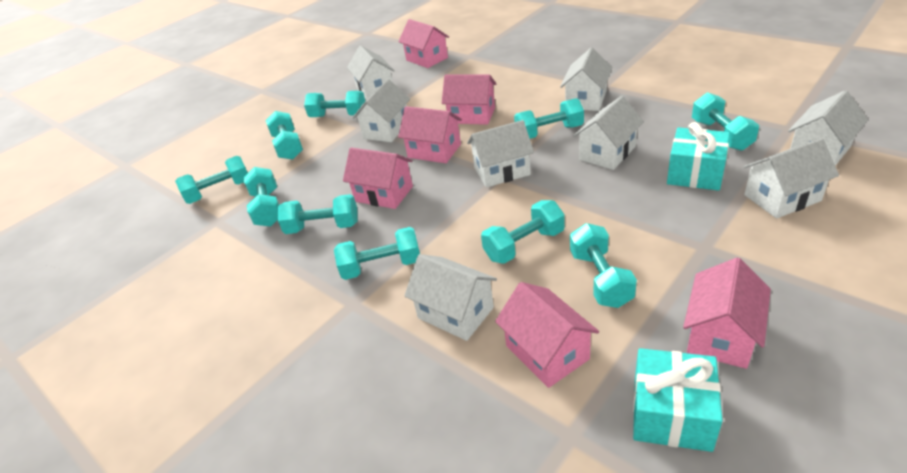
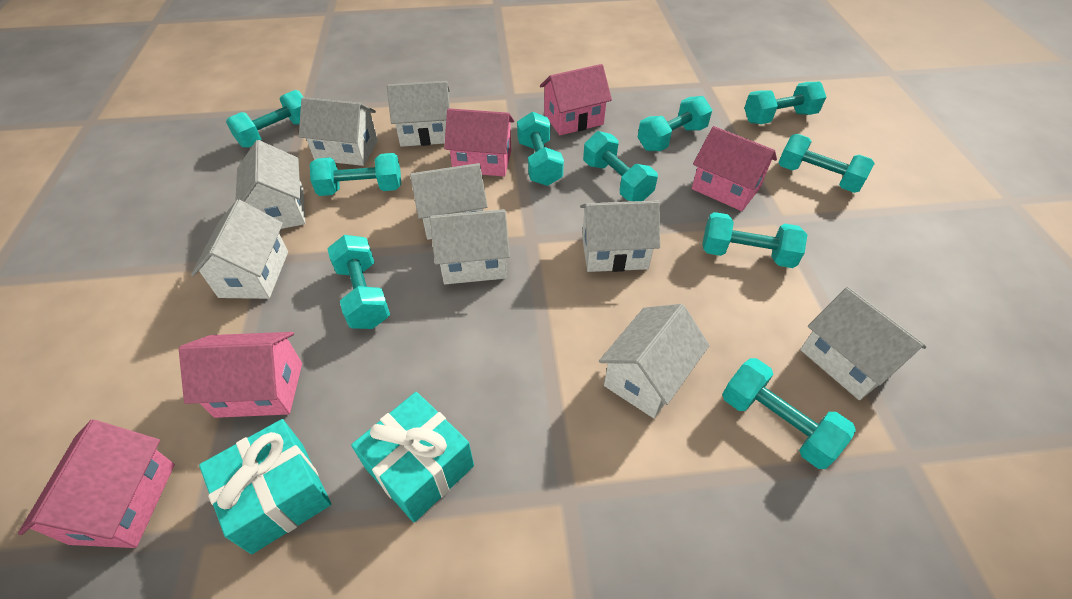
pink house: 6 -> 5
white house: 8 -> 9

